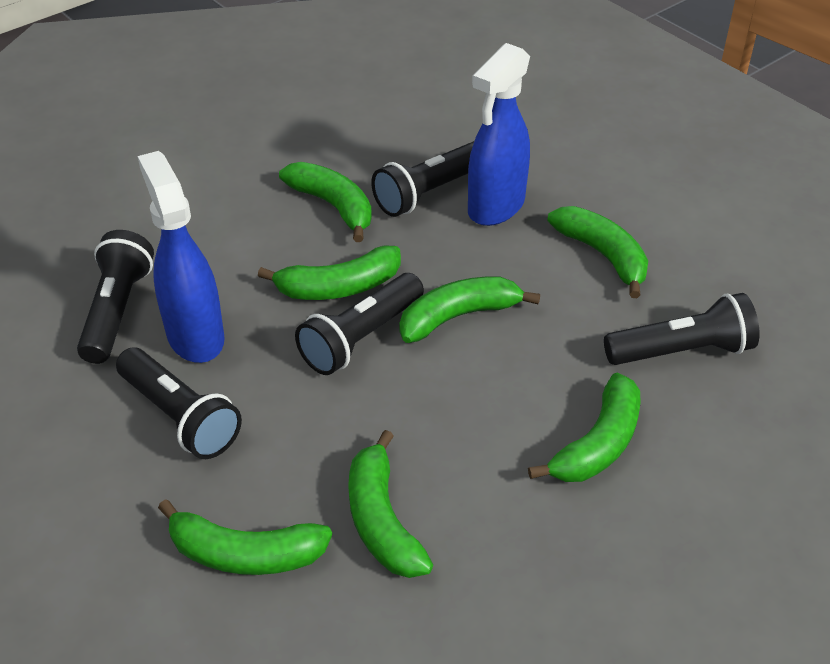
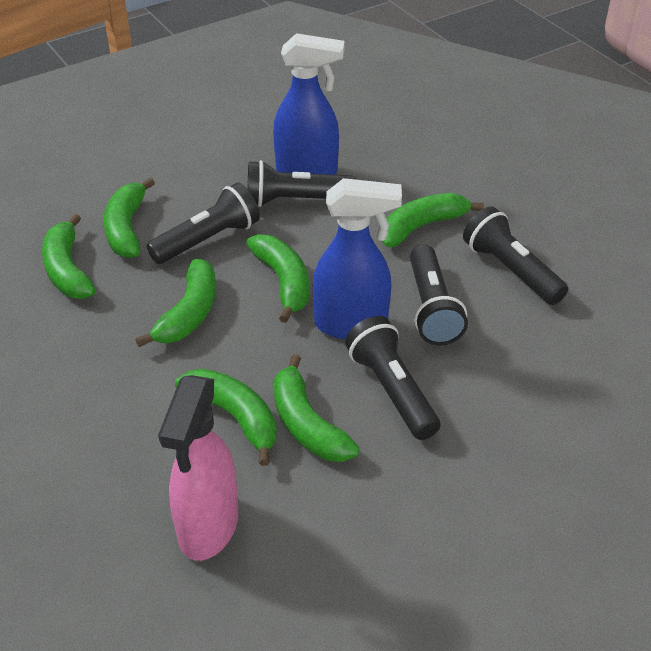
pink spray bottle: 0 -> 1

